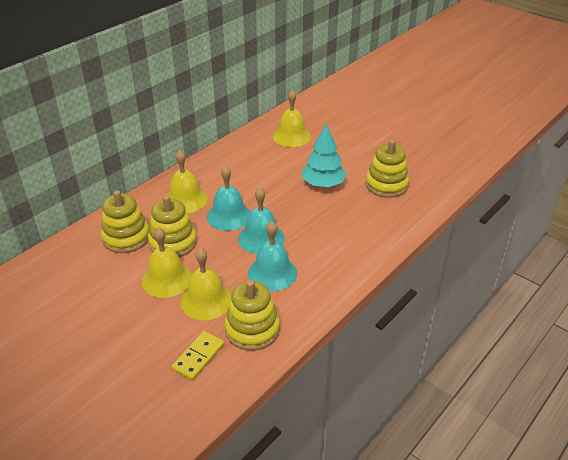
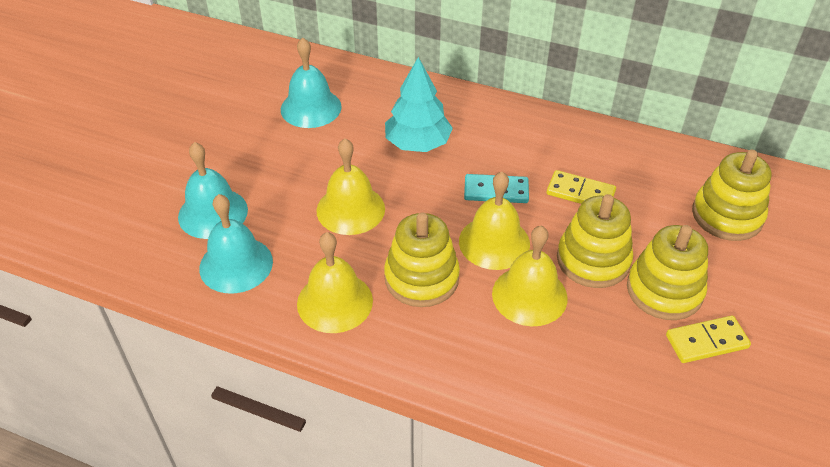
turquoise domino: 0 -> 1
yellow domino: 1 -> 2

